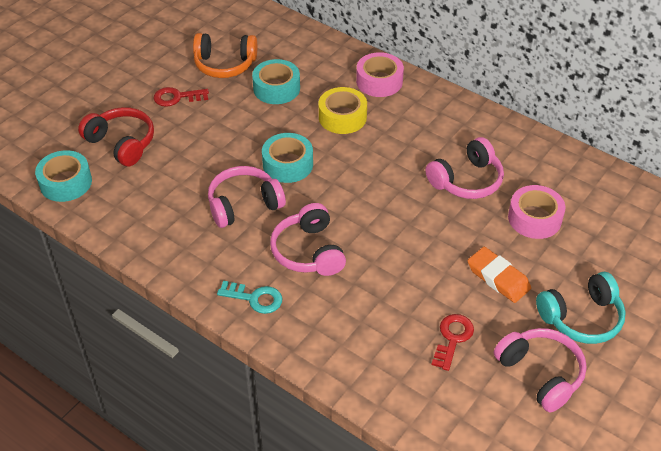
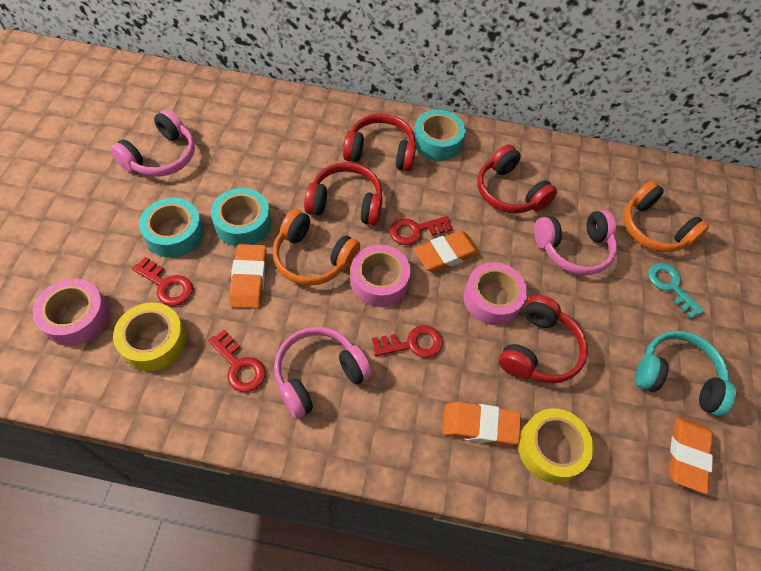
orange eraser: 1 -> 4
orange headphones: 1 -> 2
pink headphones: 4 -> 3
pink tape: 2 -> 3
red headphones: 1 -> 4
red key: 2 -> 4
yellow tape: 1 -> 2

